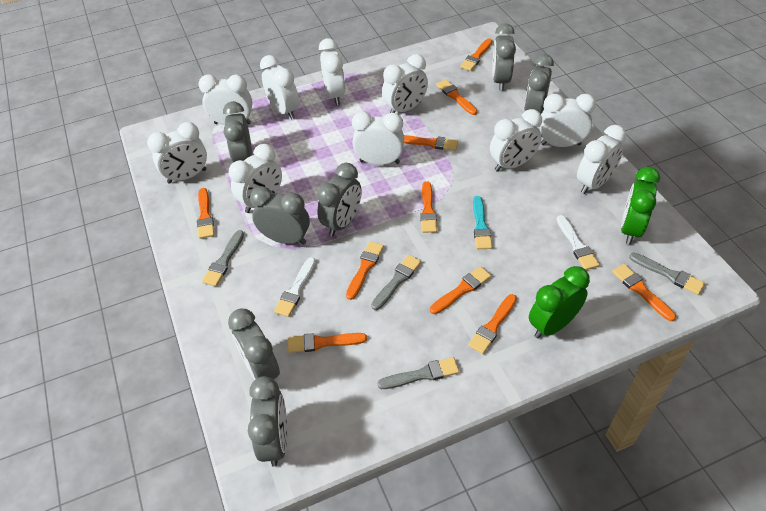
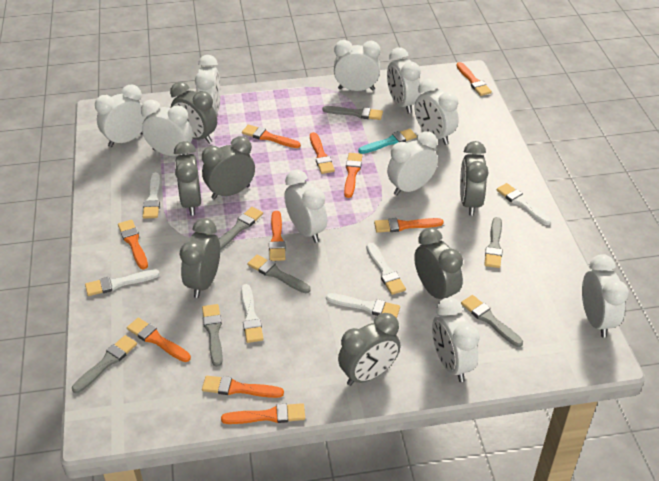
green clock: 2 -> 0
grey brush: 4 -> 7
white brush: 2 -> 6

